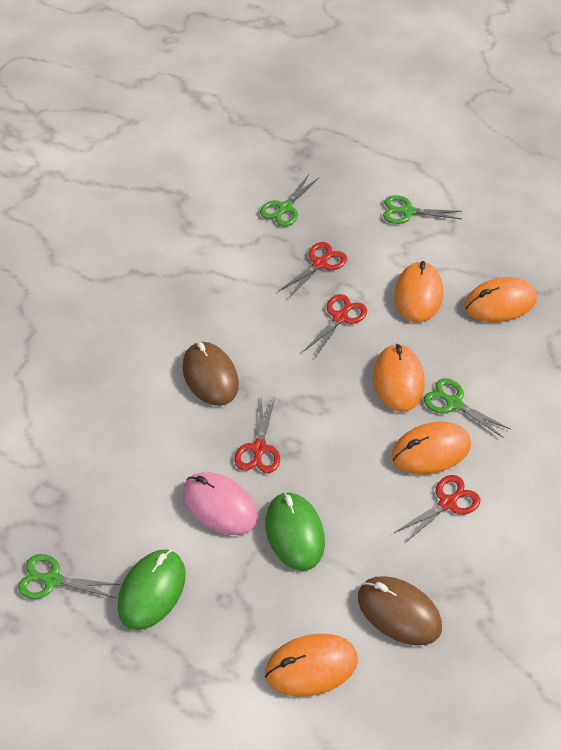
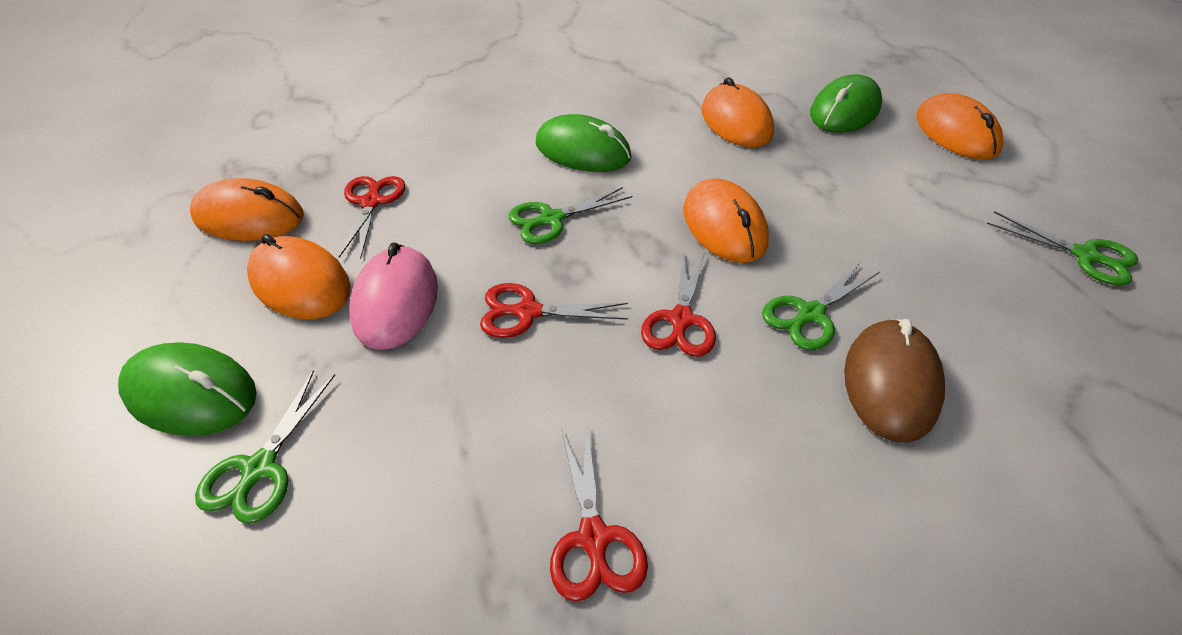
brown mouse: 2 -> 1
green mouse: 2 -> 3

